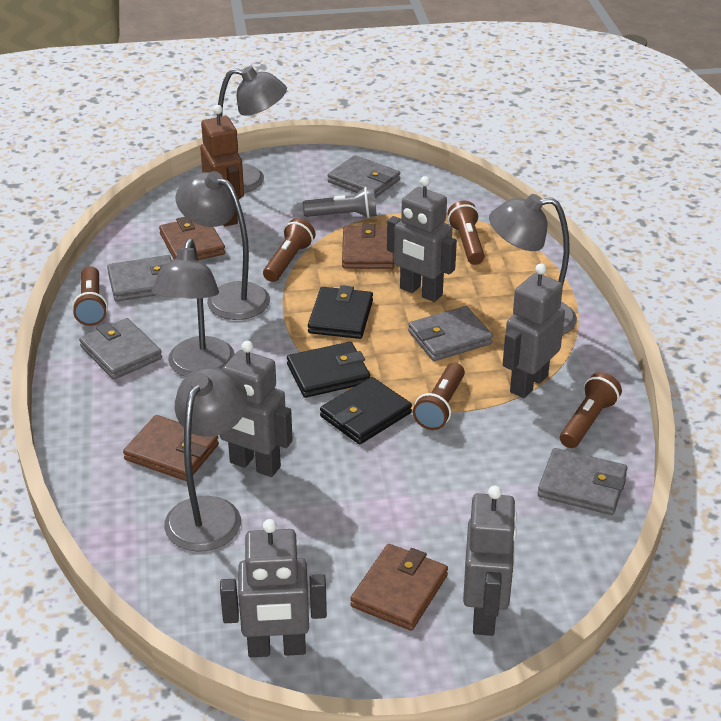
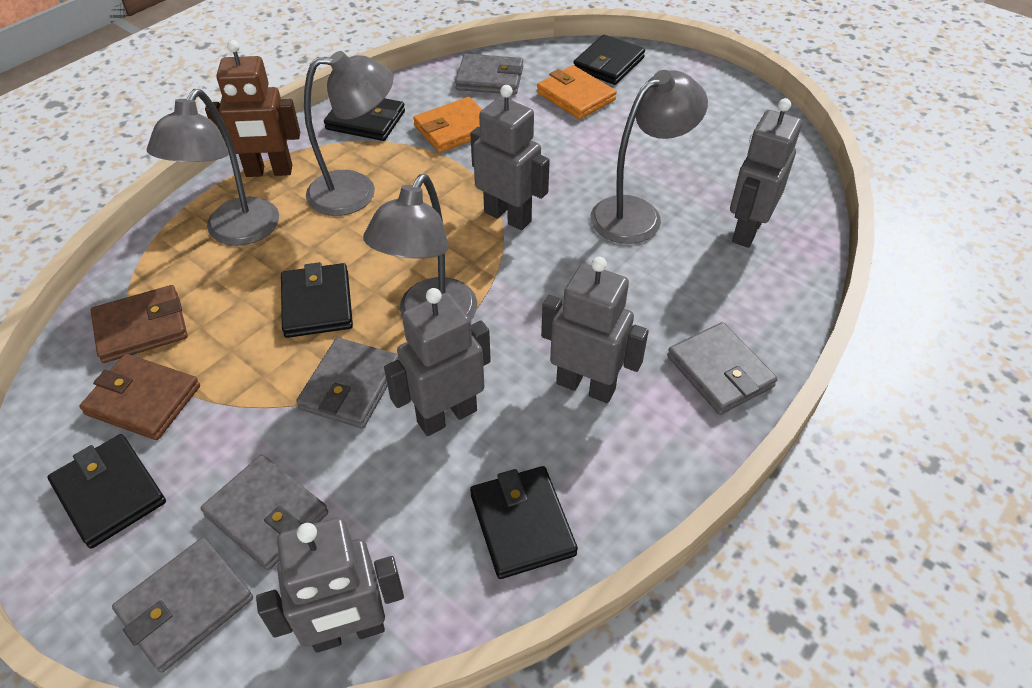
black wallet: 3 -> 5
brown flashlight: 5 -> 0
brown wallet: 4 -> 2
grey flashlight: 1 -> 0
grey lamp: 5 -> 4
orange wallet: 0 -> 2

